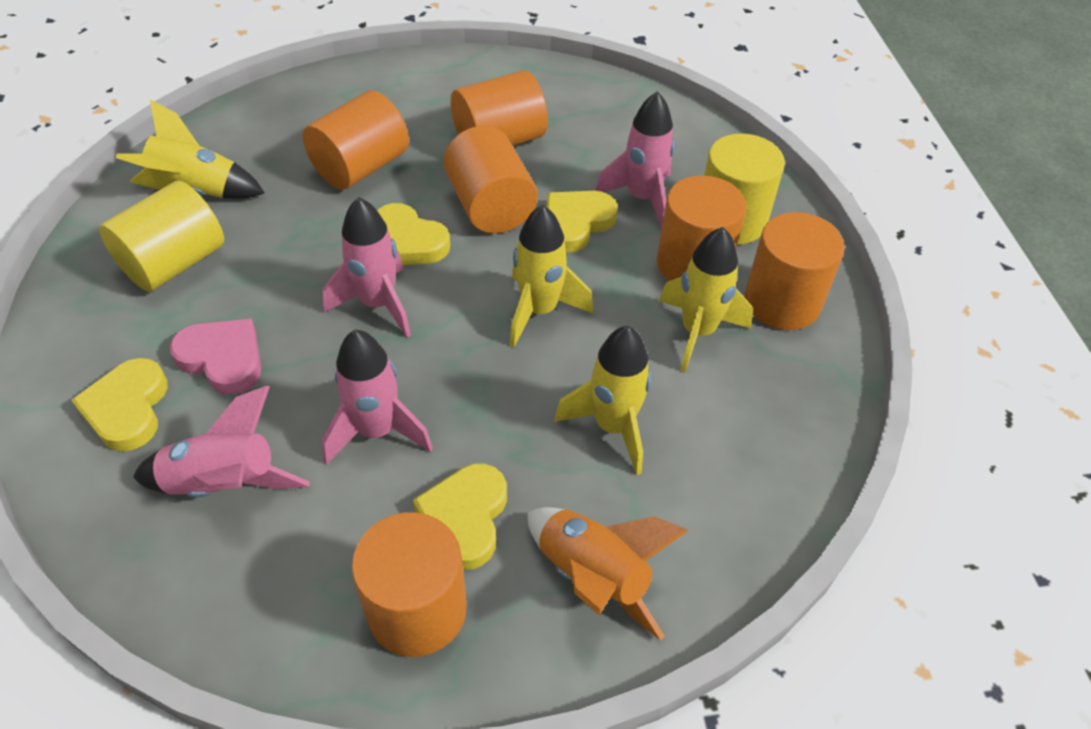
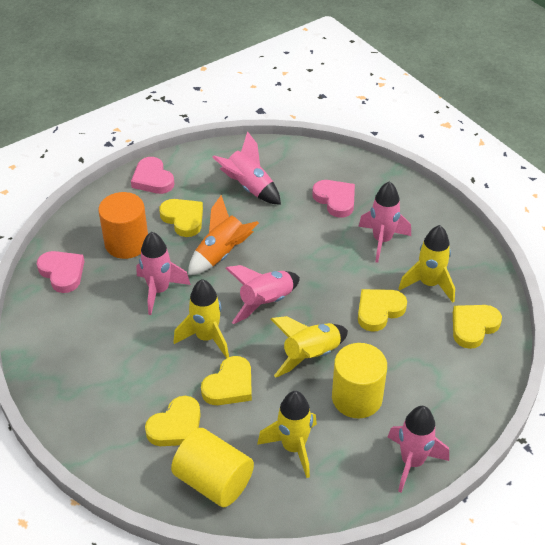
orange cylinder: 6 -> 1
pink heart: 1 -> 3
pink rocket: 4 -> 5
yellow heart: 4 -> 5

